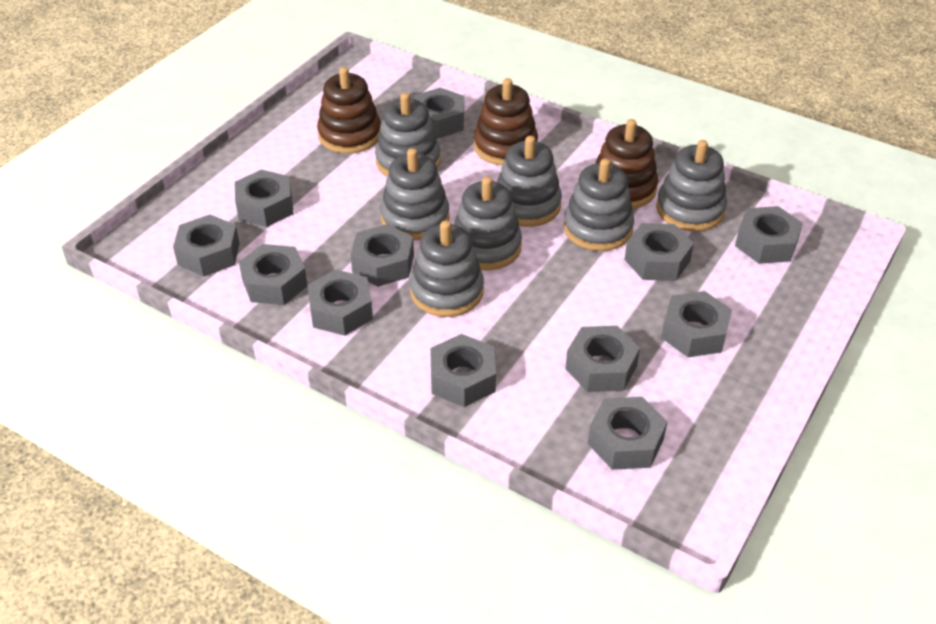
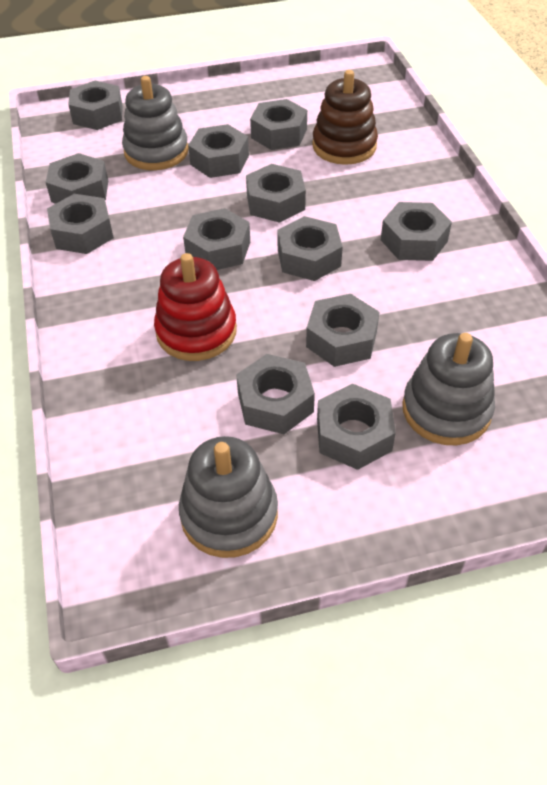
brown stacking toy: 3 -> 1
grey stacking toy: 7 -> 3
red stacking toy: 0 -> 1

